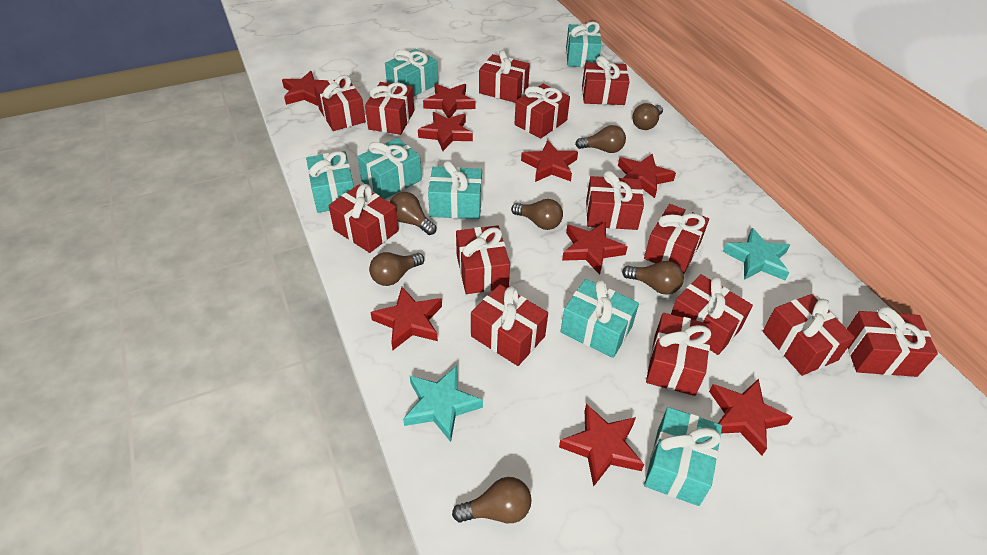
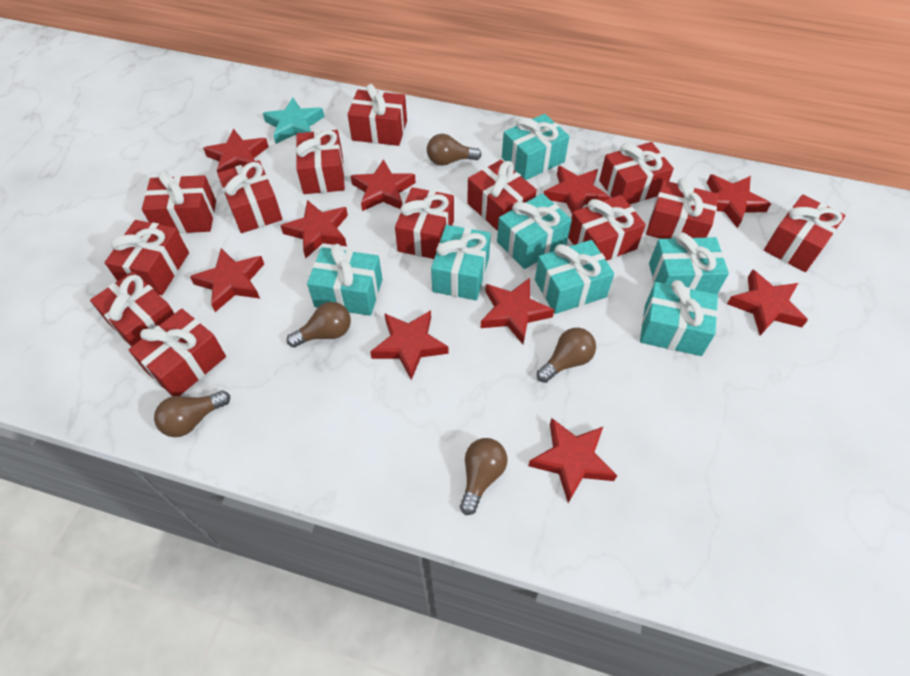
brown light bulb: 7 -> 5
red gift: 14 -> 13
red star: 9 -> 10
turquoise star: 2 -> 1

